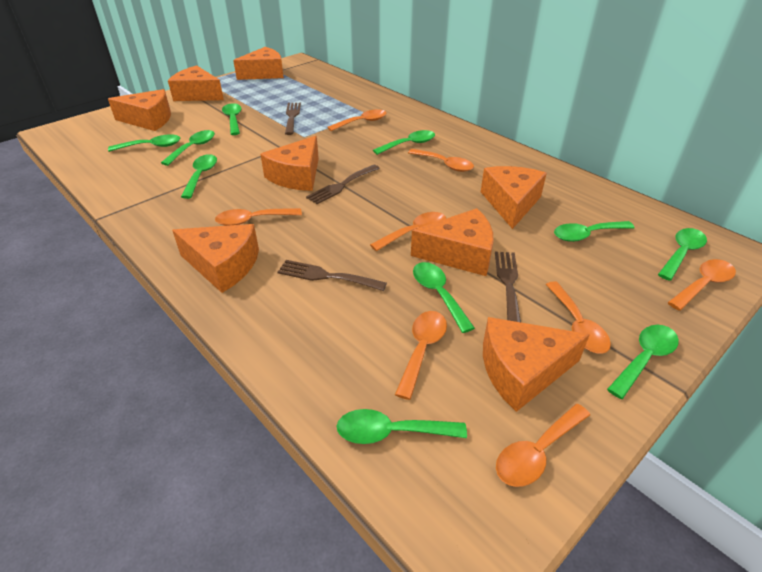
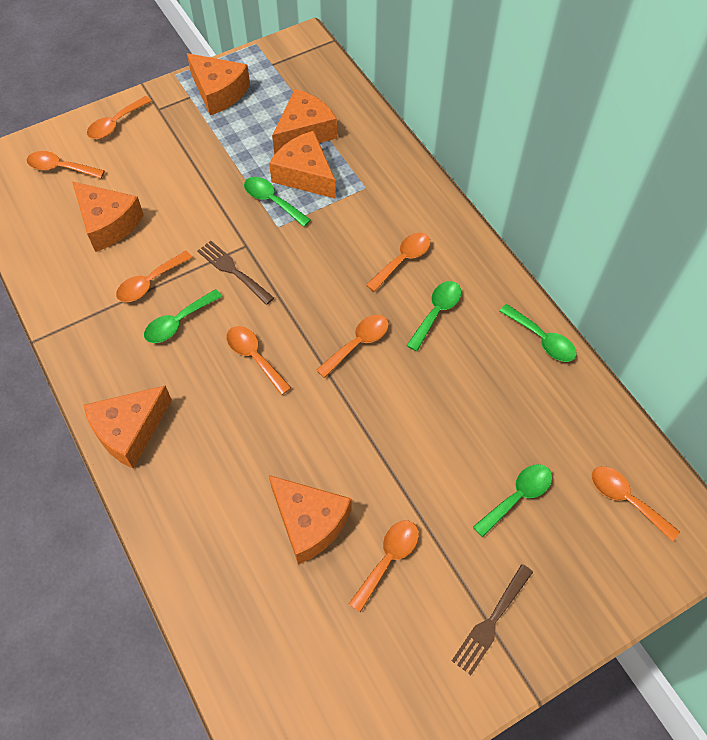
brown fork: 4 -> 2
green spoon: 10 -> 5
orange cheese: 8 -> 6

